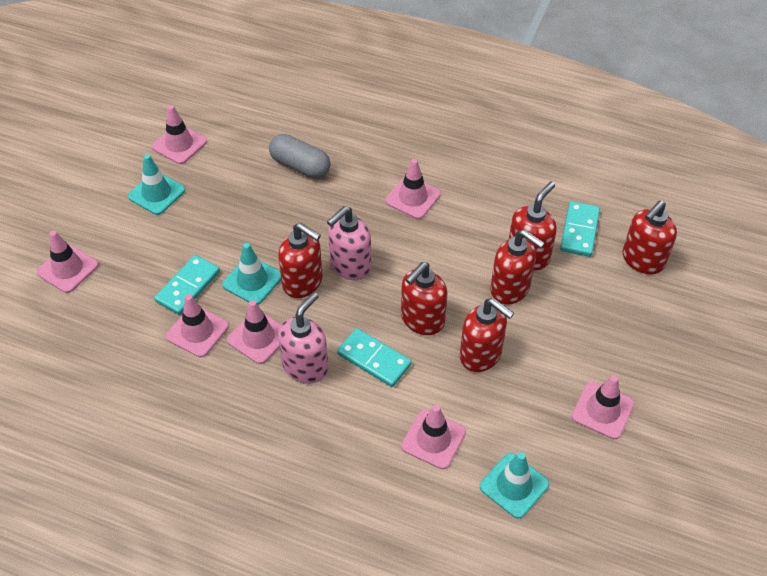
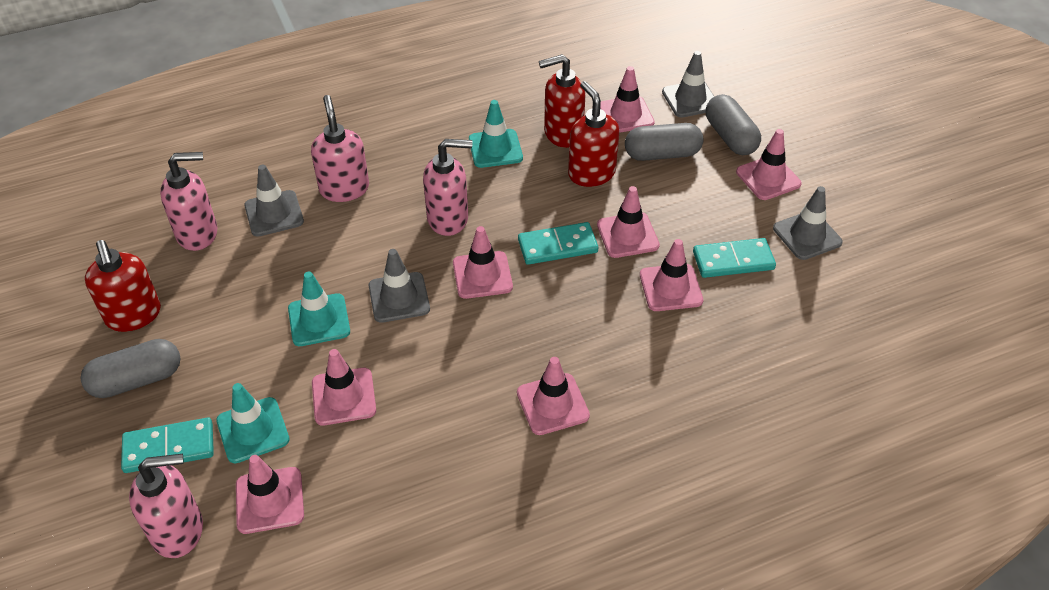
grey capsule: 1 -> 3
grey traffic cone: 0 -> 4
pink soap dispenser: 2 -> 4
pink traffic cone: 7 -> 8
red soap dispenser: 6 -> 3

